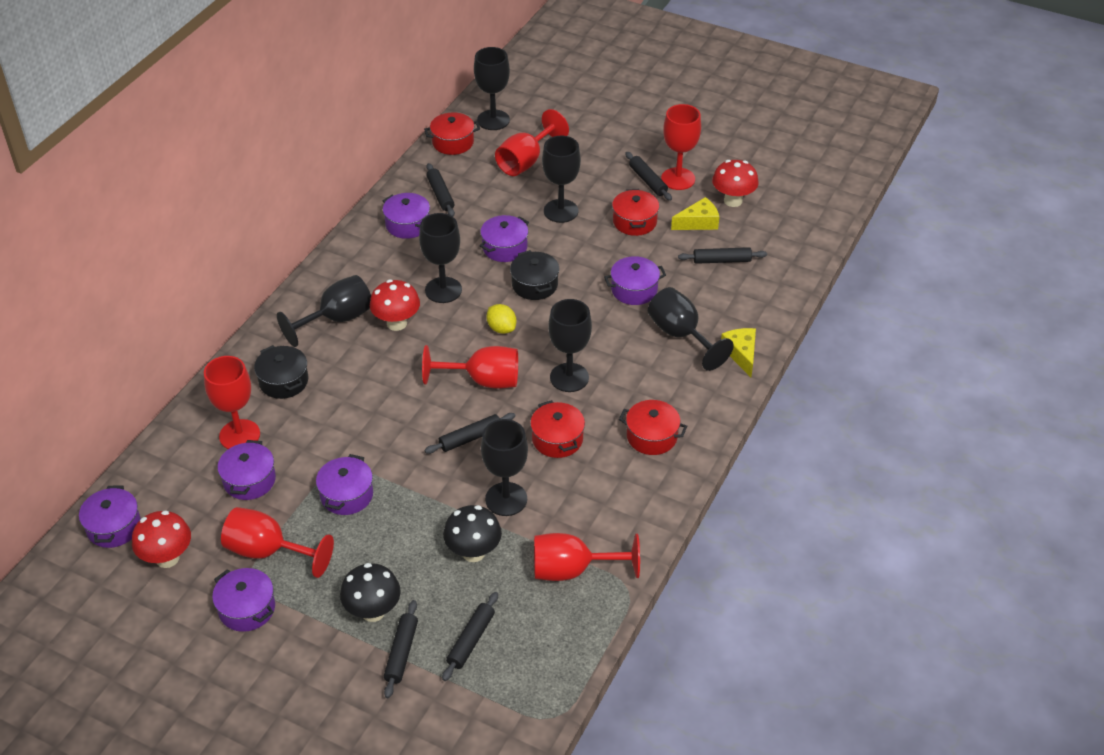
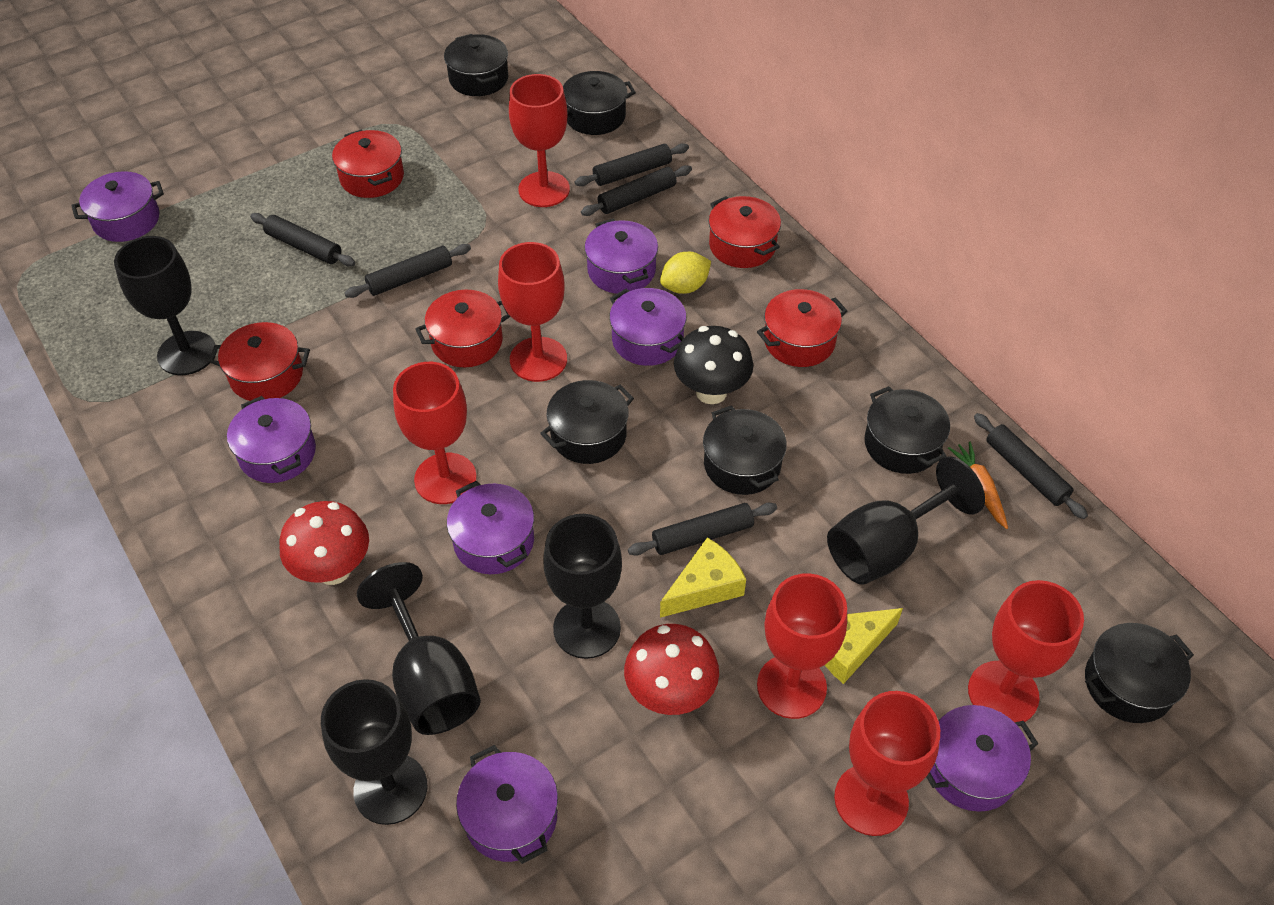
black goblet: 7 -> 5
black mushroom: 2 -> 1
black pot: 2 -> 6
orange carrot: 0 -> 1
red mushroom: 3 -> 2
red pot: 4 -> 5

